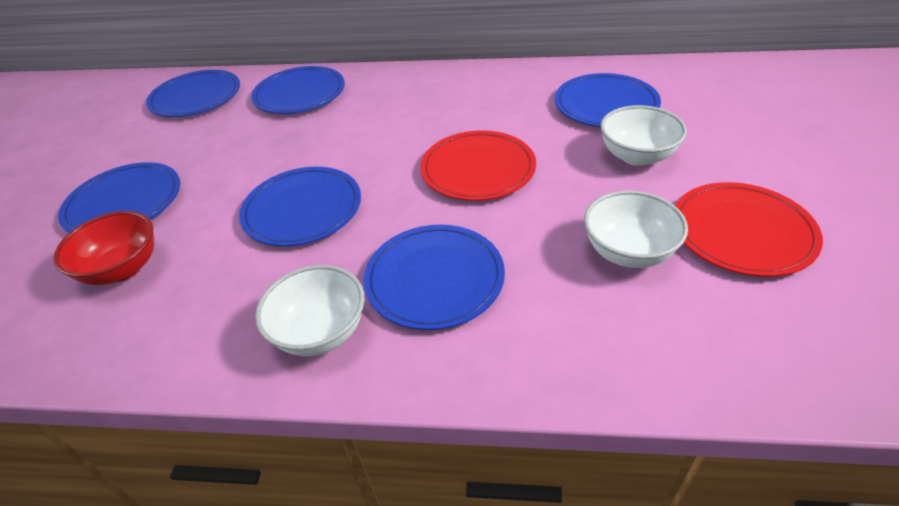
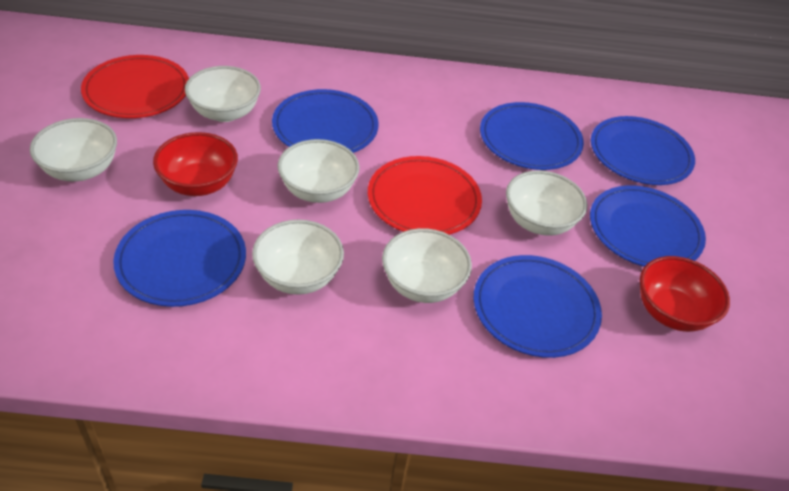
red bowl: 1 -> 2
white bowl: 3 -> 6

